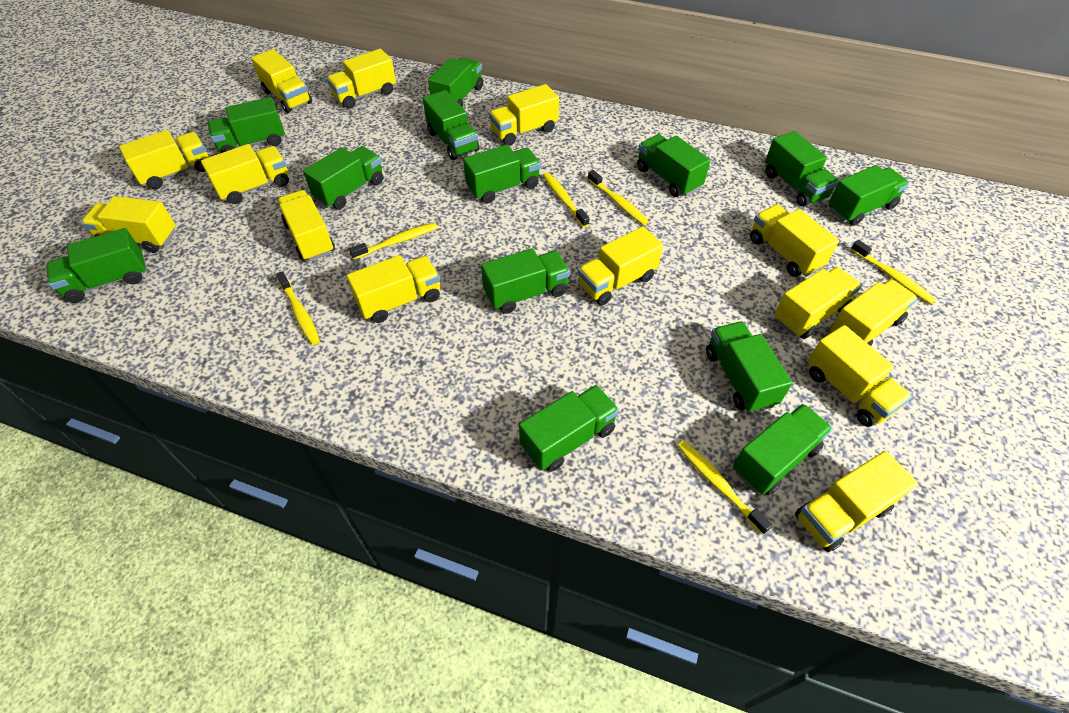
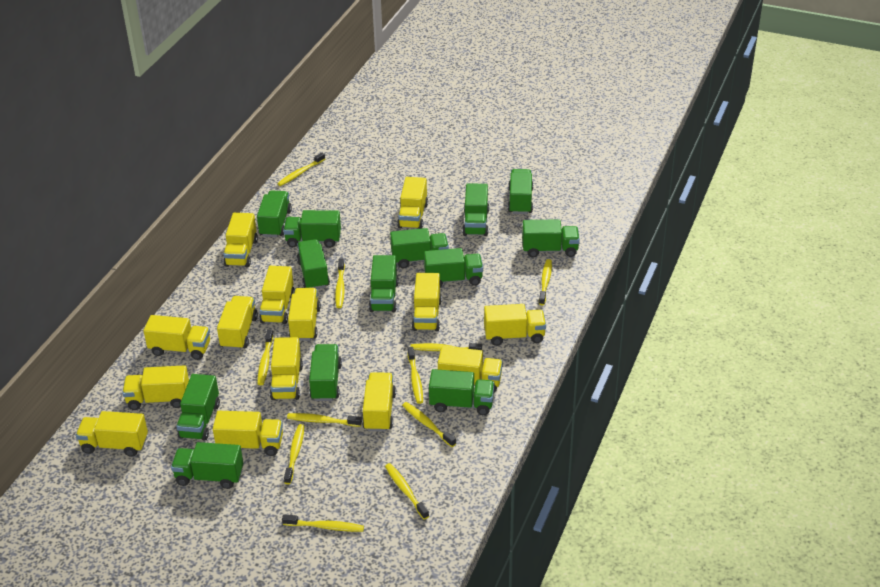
yellow toothbrush: 6 -> 11

